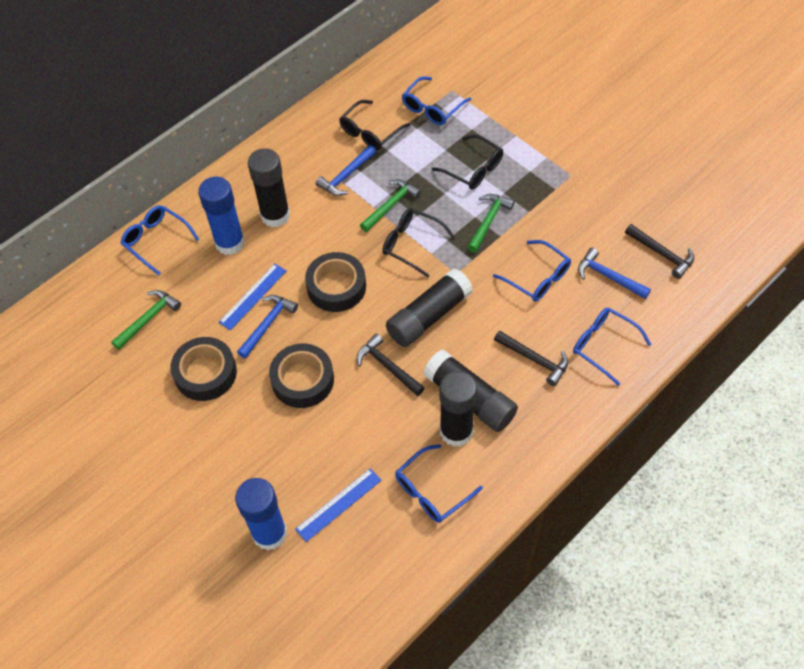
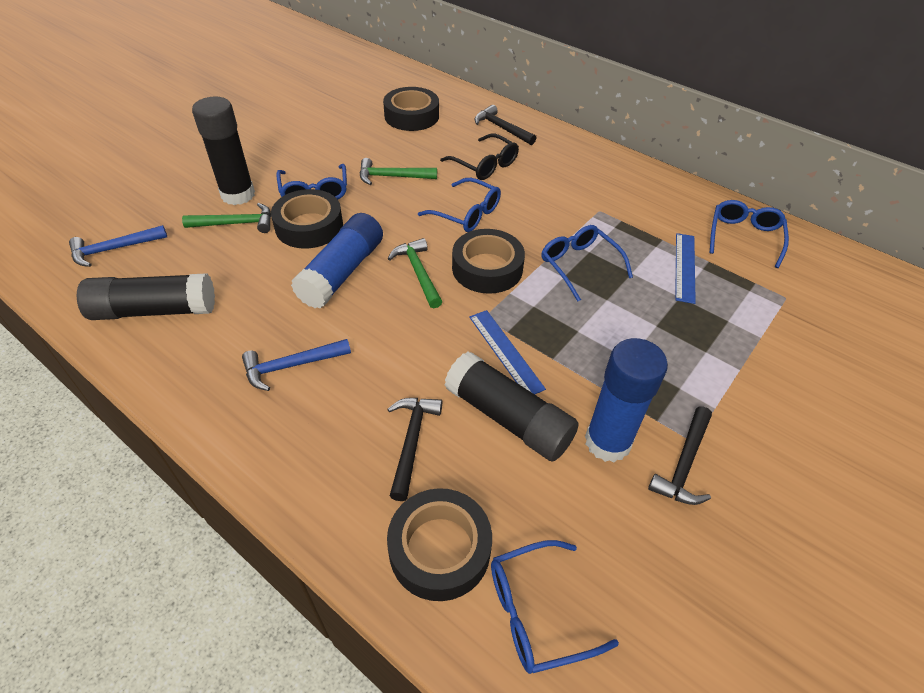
black glasses: 3 -> 1
black glue stick: 4 -> 3
black tape: 3 -> 4
blue hammer: 3 -> 2

